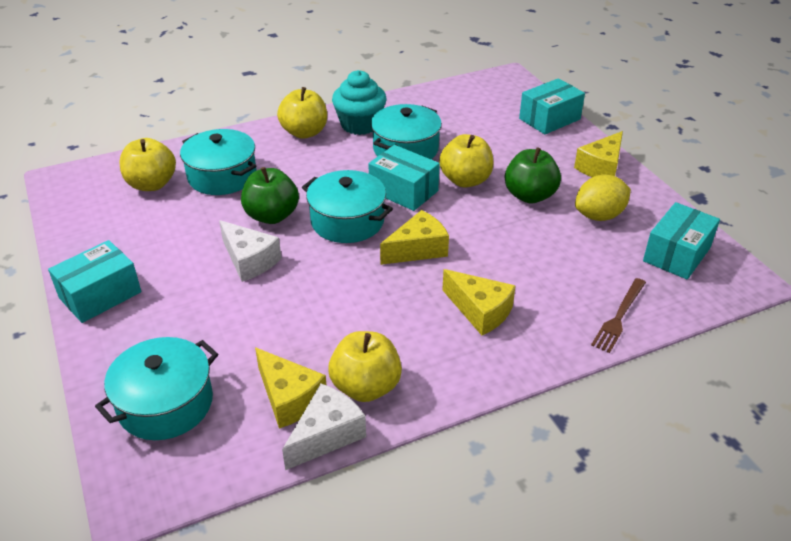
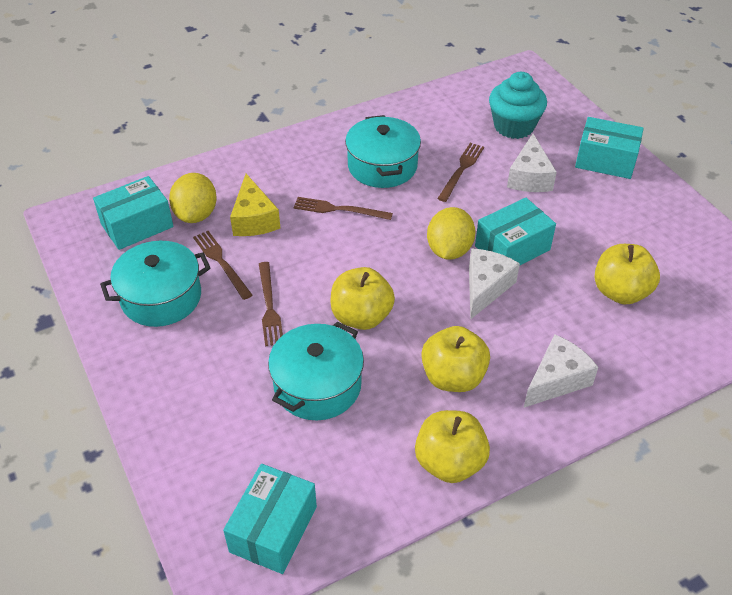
brown fork: 1 -> 4
green apple: 2 -> 0
turquoise pot: 4 -> 3
white cheese: 2 -> 3
yellow cheese: 4 -> 1
yellow lemon: 1 -> 2

